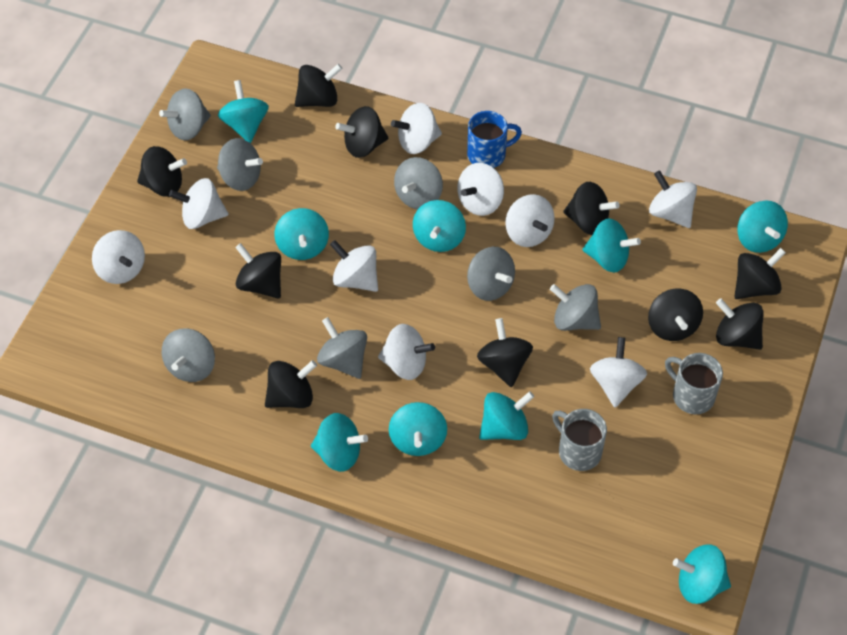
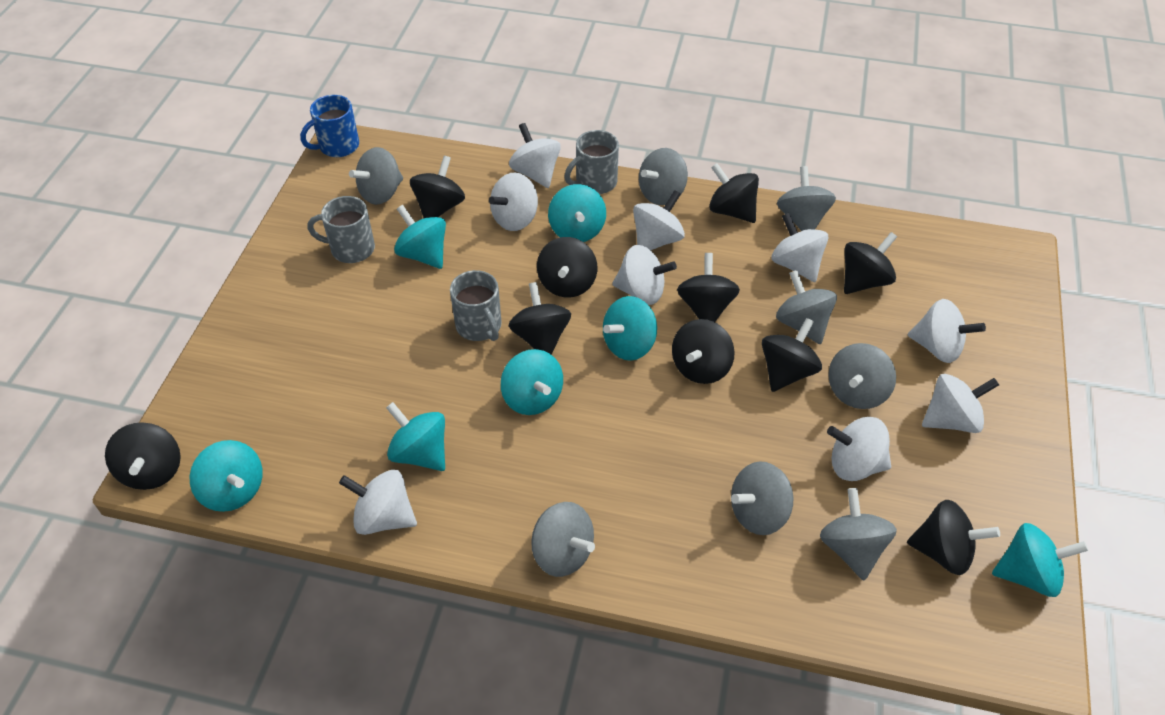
grey mug: 2 -> 3
grey spinning top: 7 -> 8
turquoise spinning top: 9 -> 7

